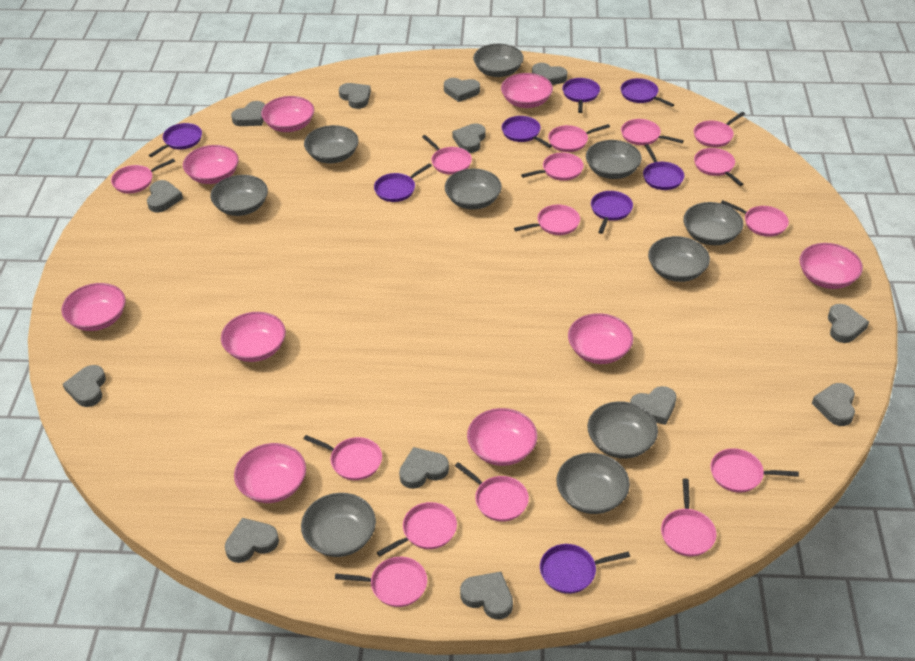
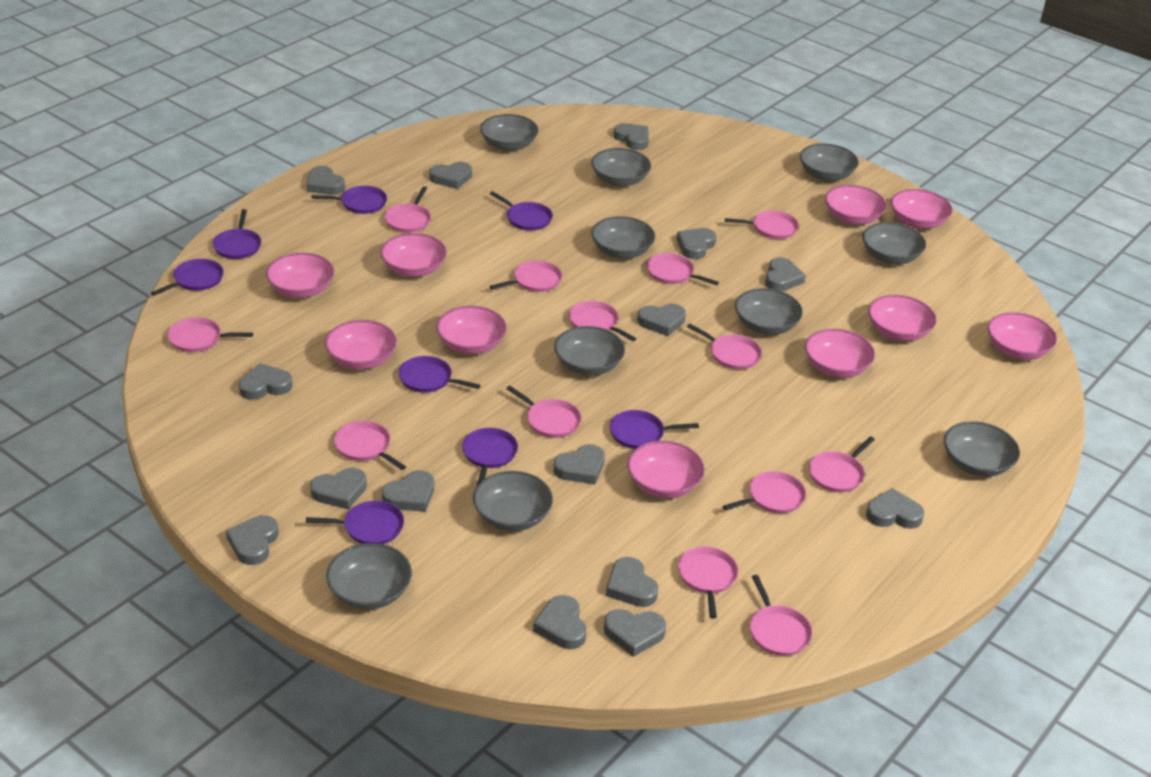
grey heart: 13 -> 15
pink bowl: 9 -> 10
pink pan: 15 -> 13

